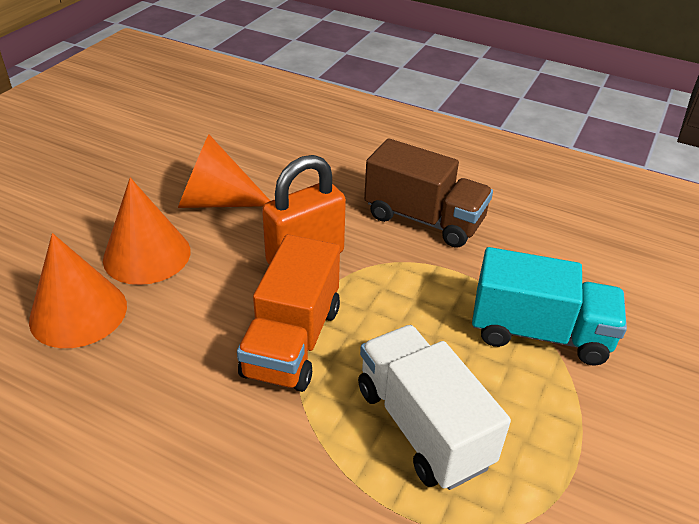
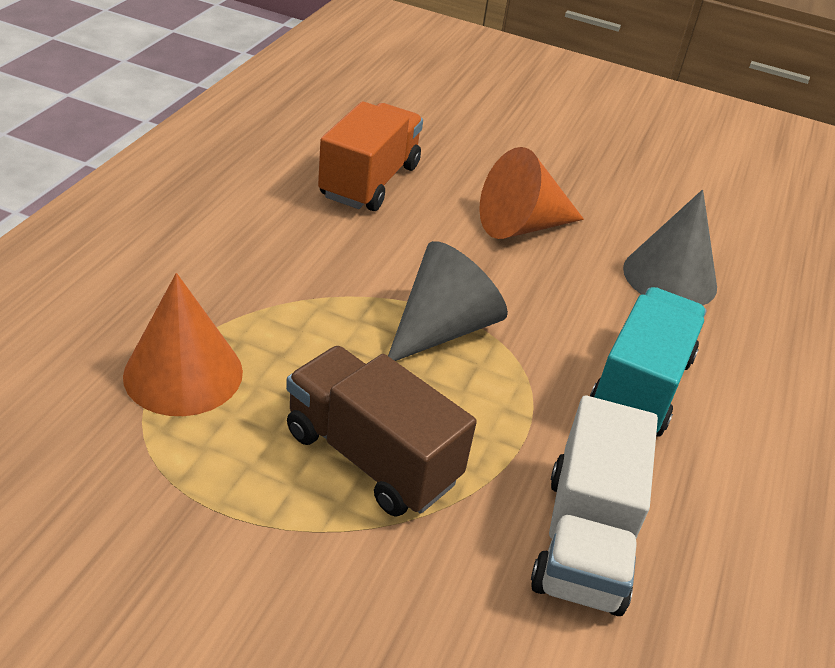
grey cone: 0 -> 2
orange cone: 3 -> 2
orange padlock: 1 -> 0

